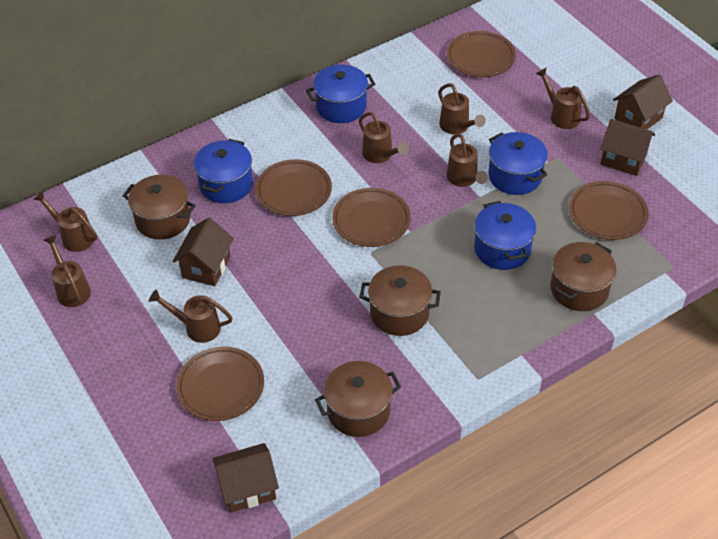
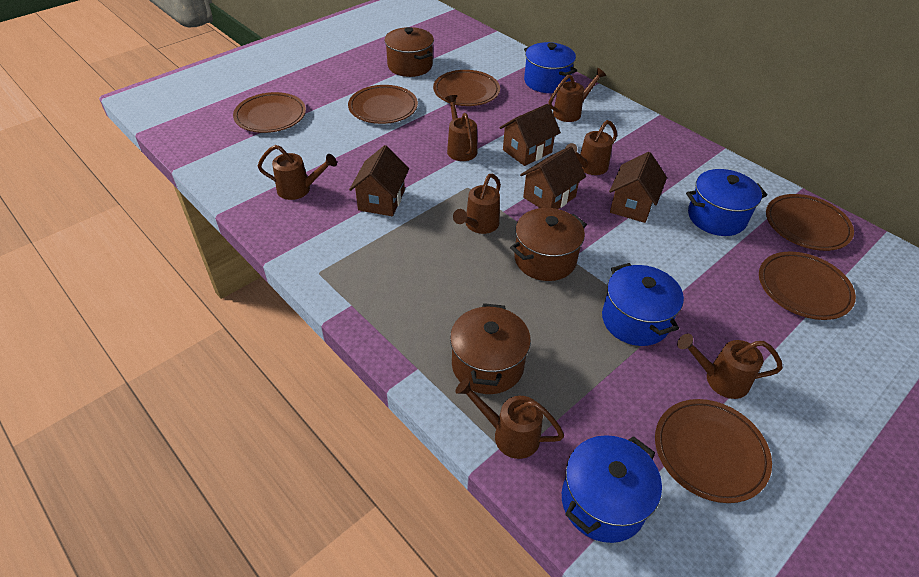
brown plate: 5 -> 6
brown pot: 4 -> 3

